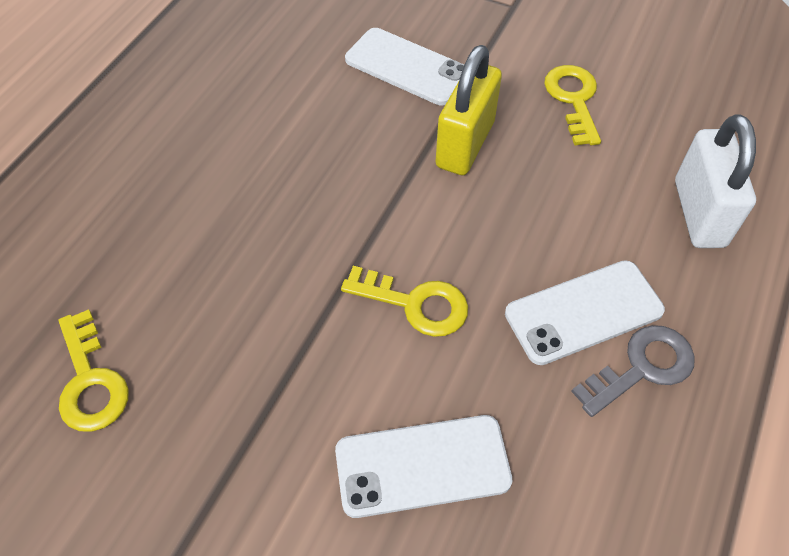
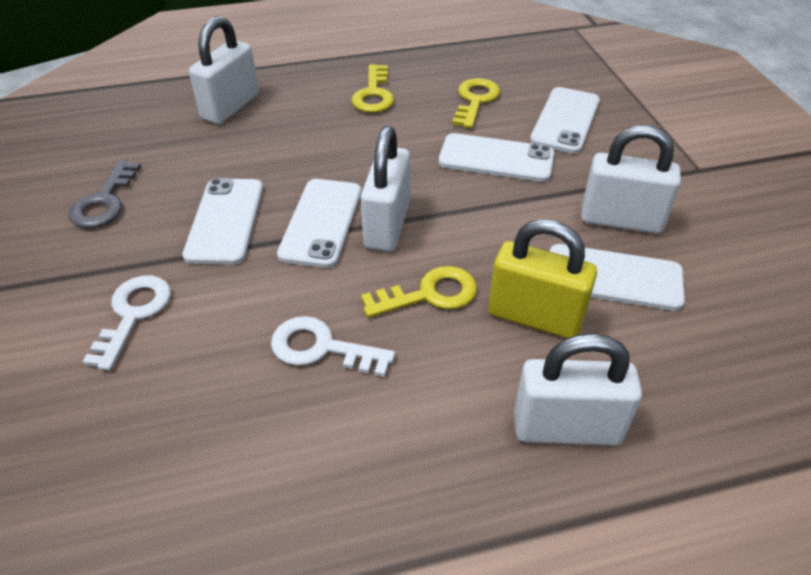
white key: 0 -> 2
white padlock: 1 -> 4
white phone: 3 -> 5

